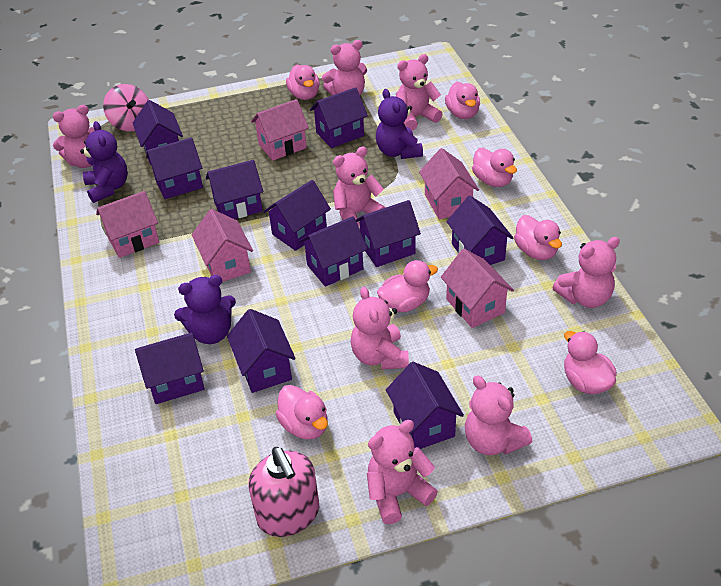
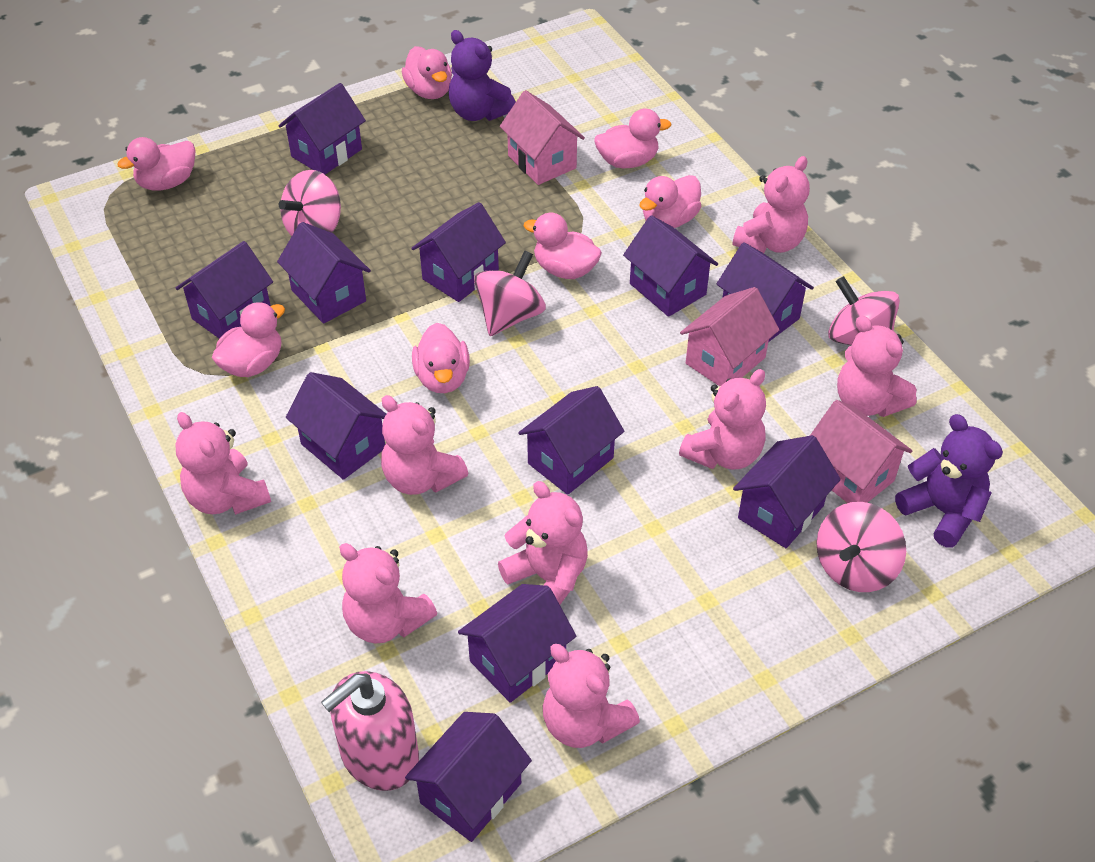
pink house: 5 -> 3
pink spinning top: 1 -> 4
purple teddy bear: 3 -> 2

